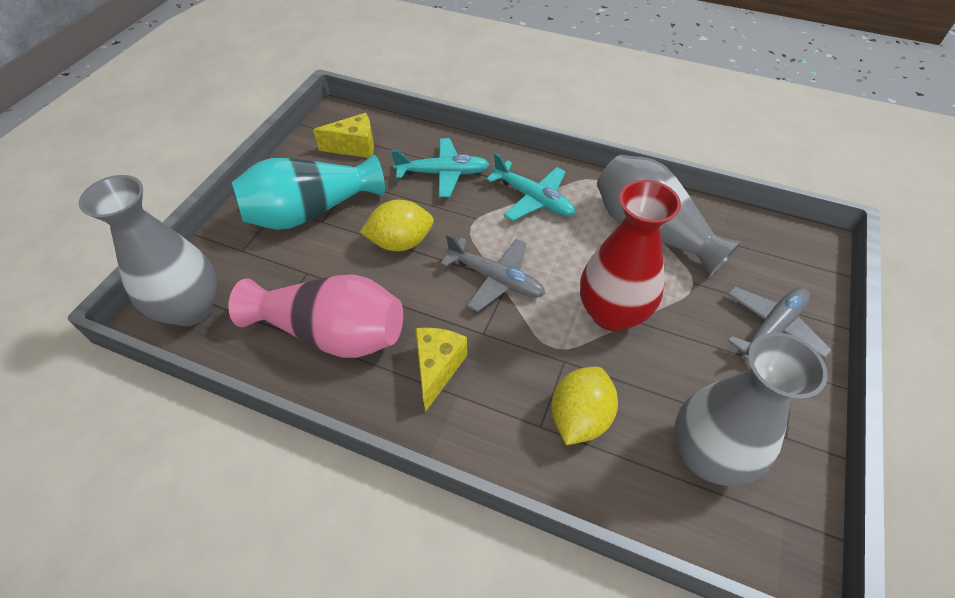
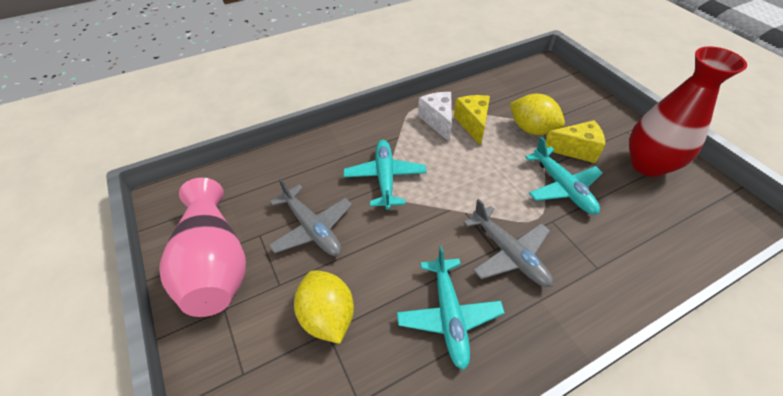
grey vase: 3 -> 0
turquoise plane: 2 -> 3
turquoise vase: 1 -> 0
white cheese: 0 -> 1

